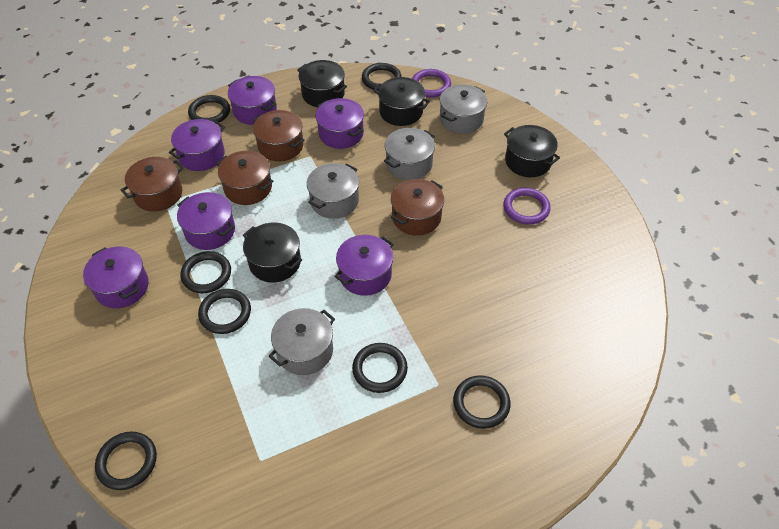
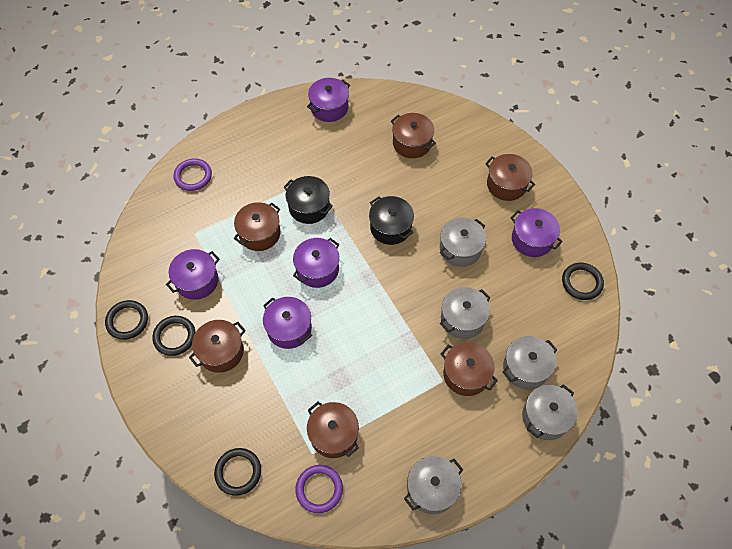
black pot: 4 -> 2
black ring: 7 -> 4
brown pot: 4 -> 6
grey pot: 4 -> 5
purple pot: 6 -> 5

